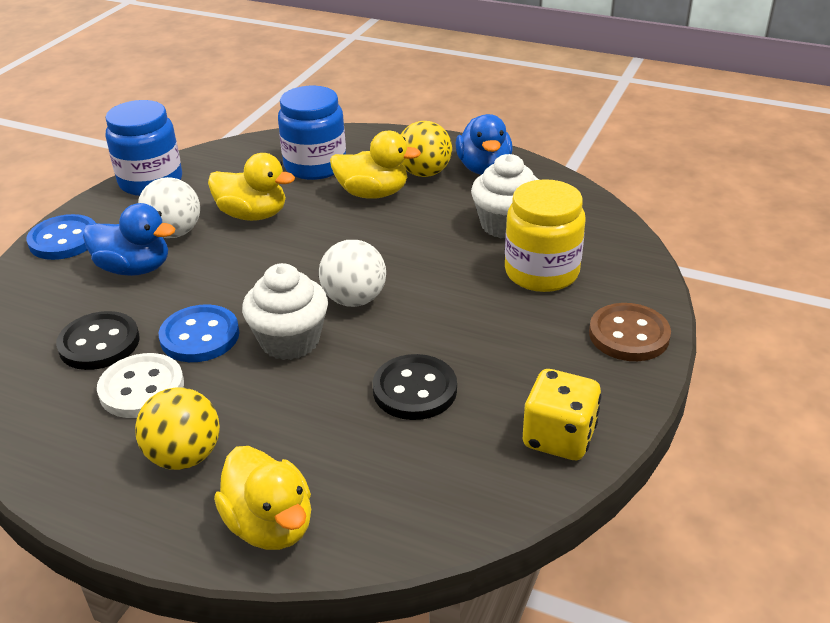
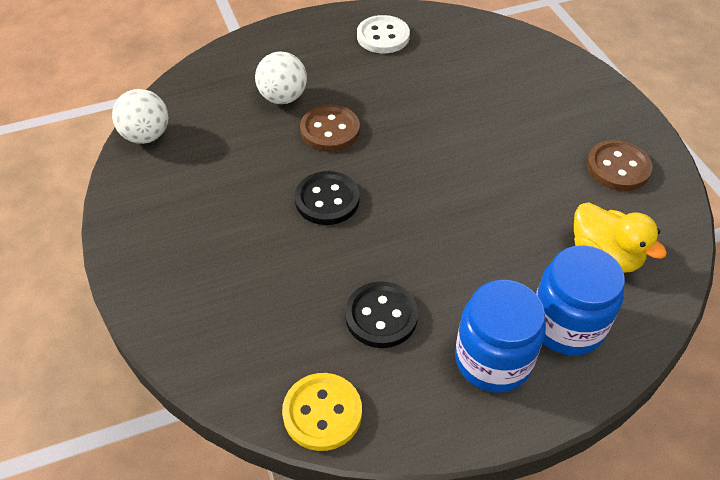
blue button: 2 -> 0
blue duck: 2 -> 0
brown button: 1 -> 2
white cupcake: 2 -> 0
yellow ball: 2 -> 0
yellow button: 0 -> 1
yellow dice: 1 -> 0
yellow duck: 3 -> 1
yellow jar: 1 -> 0

